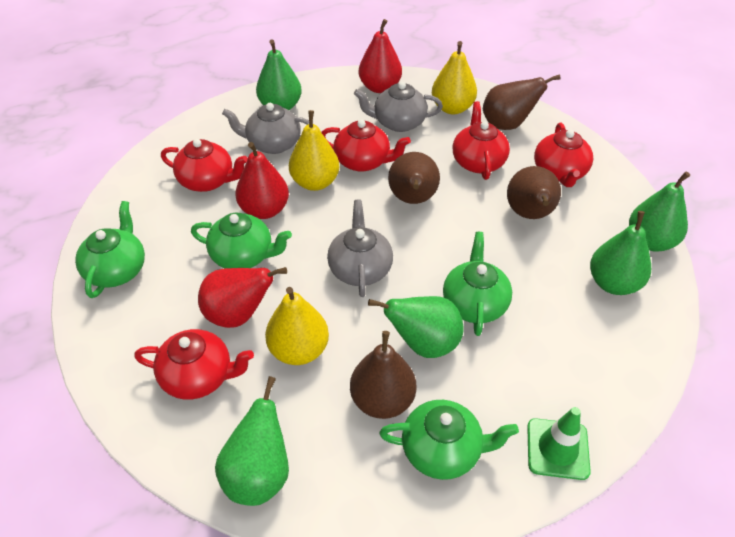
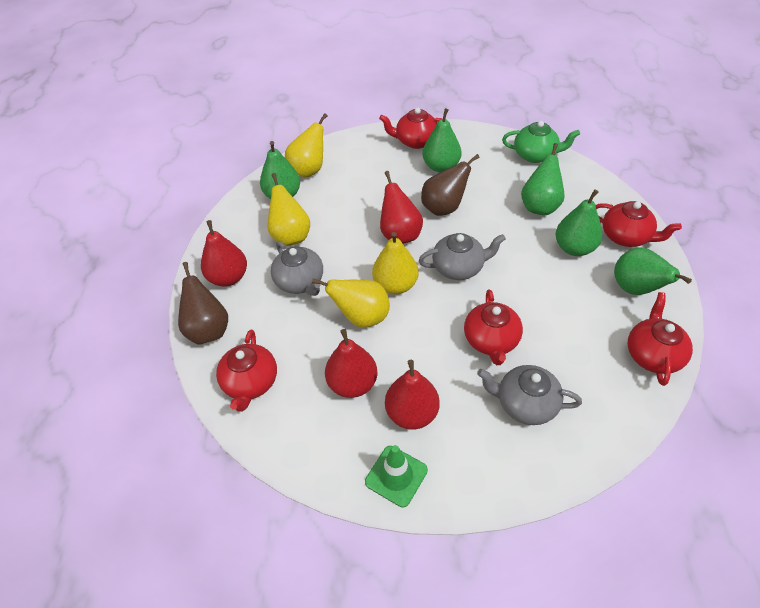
brown pear: 4 -> 2
green teapot: 4 -> 1
red pear: 3 -> 4
yellow pear: 3 -> 4

